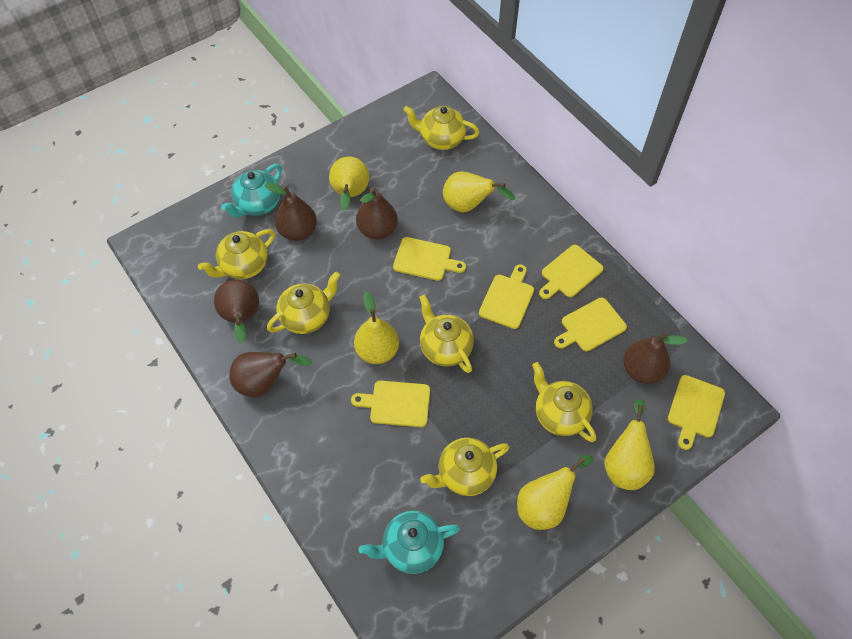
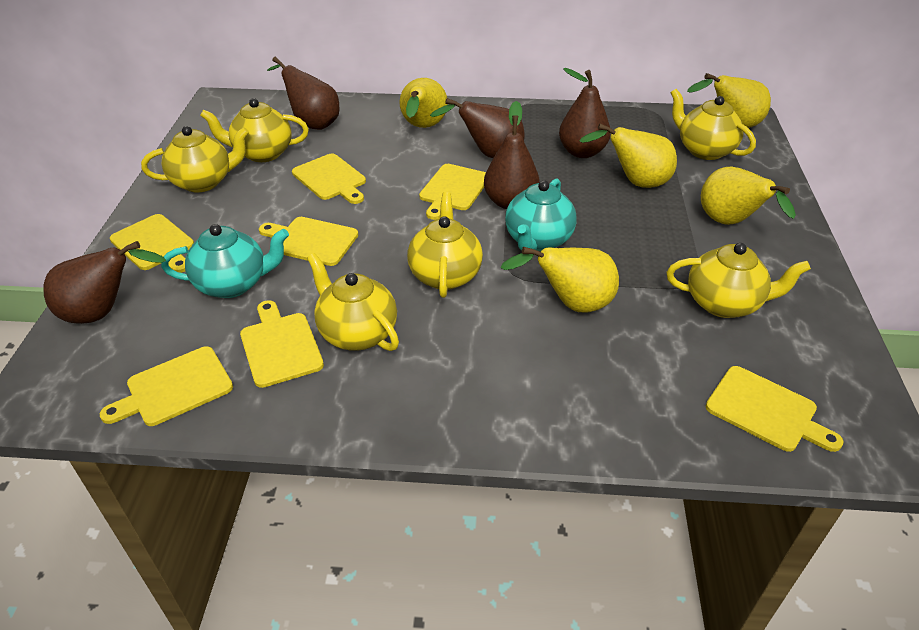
yellow cutting board: 6 -> 7

